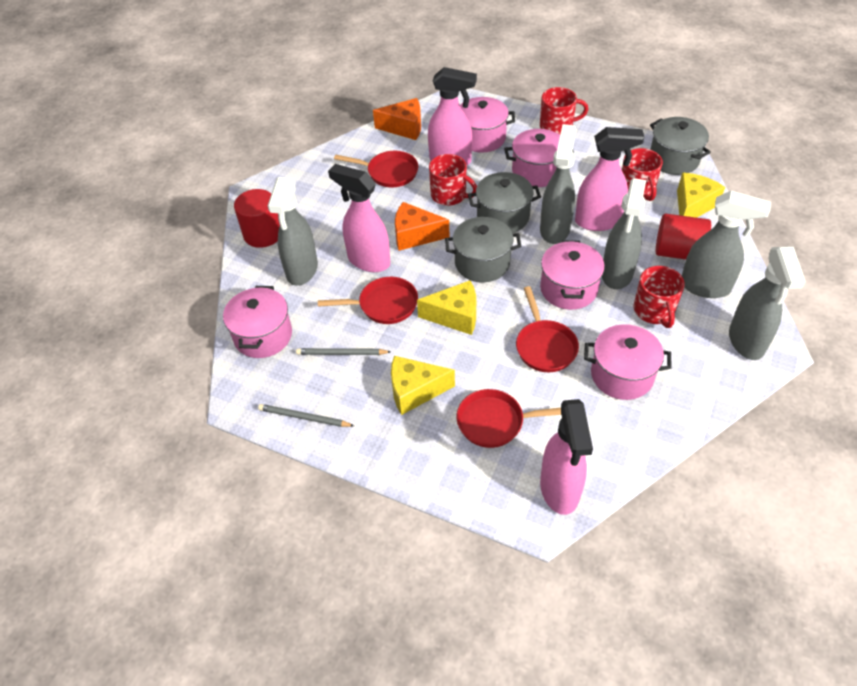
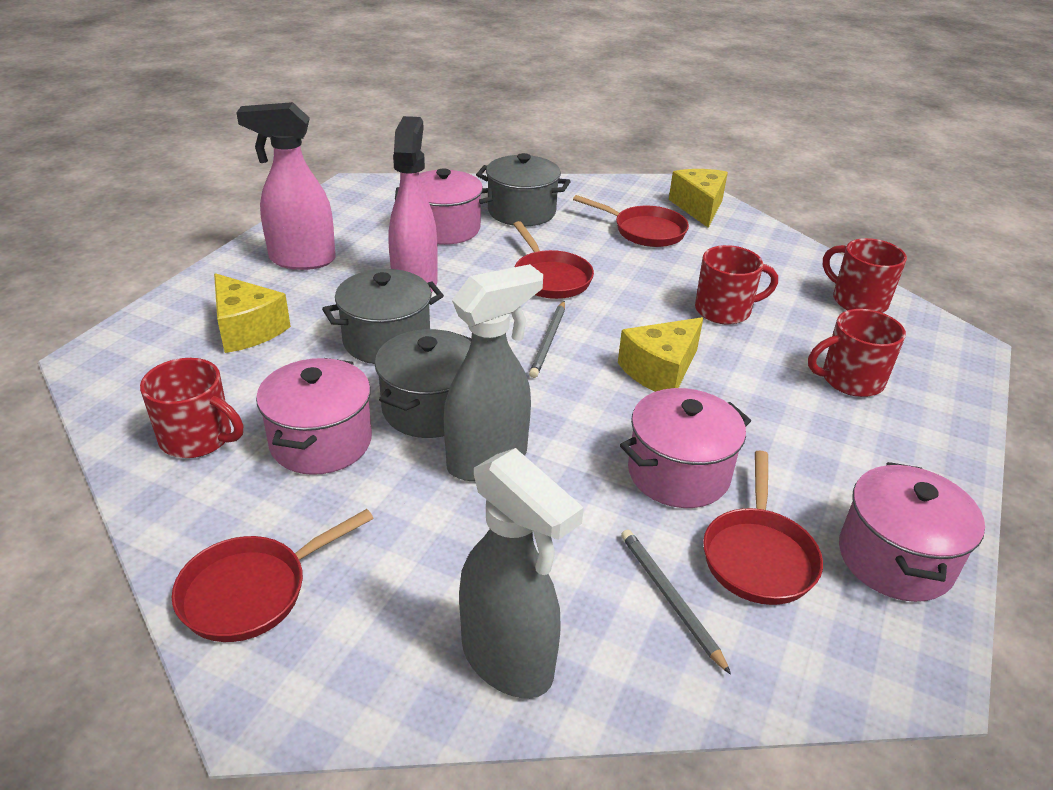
grey spray bottle: 5 -> 2
orange cheese: 2 -> 0
pink pot: 5 -> 4
pink spray bottle: 4 -> 2
red cylinder: 2 -> 0

